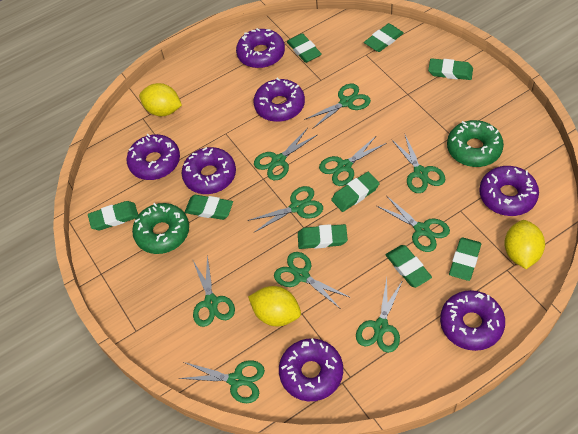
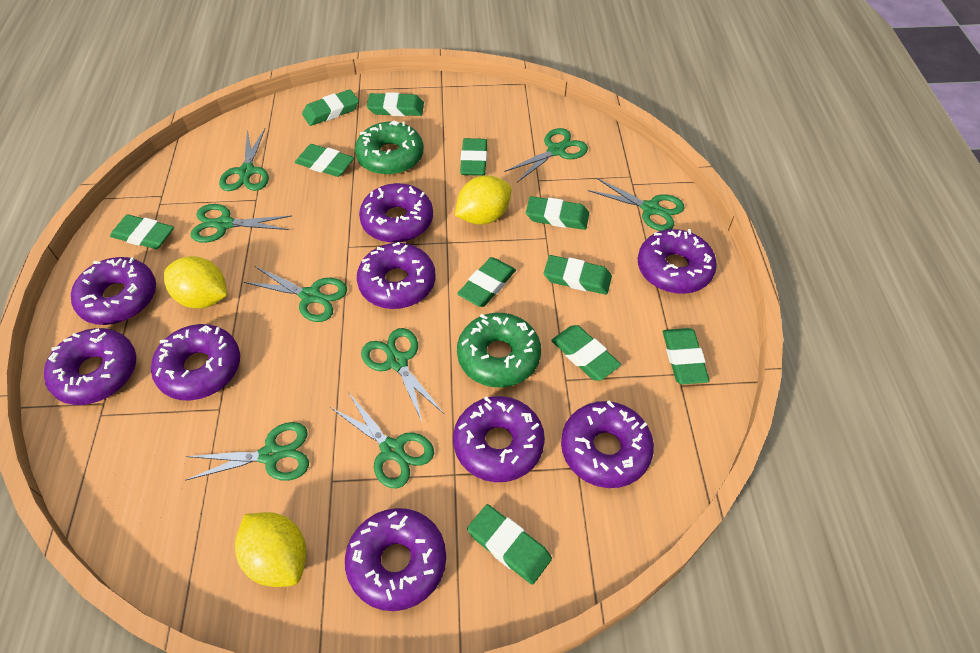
green eraser: 9 -> 11
green scissors: 10 -> 8
purple donut: 7 -> 9

